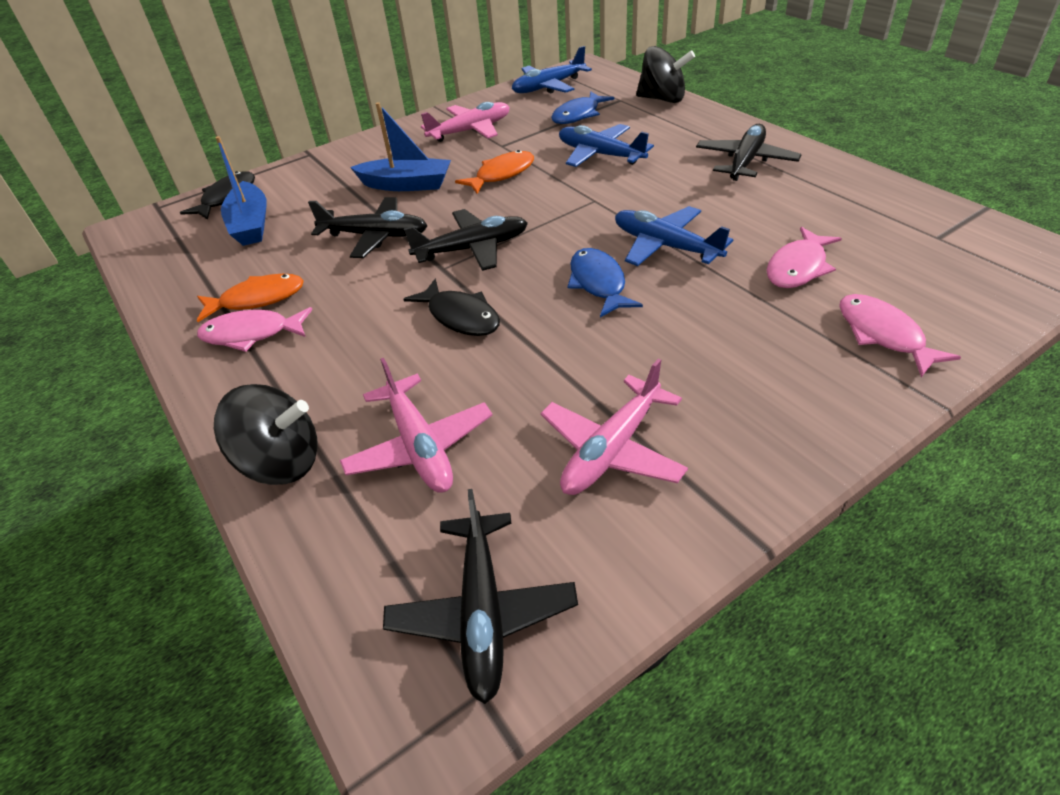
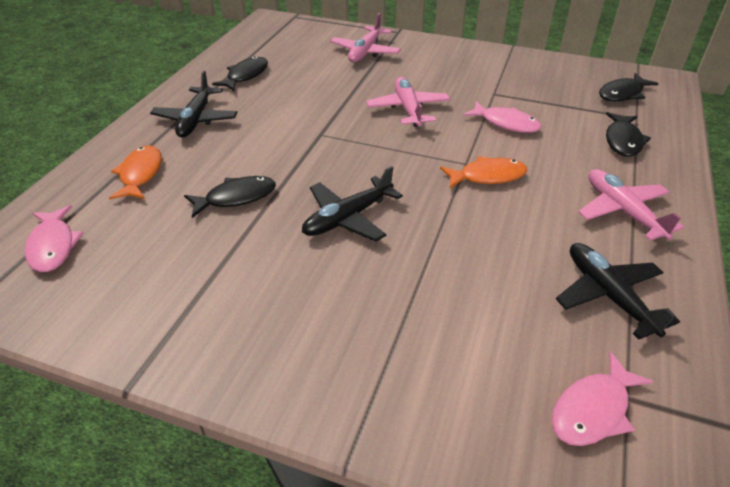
black fish: 2 -> 4
black plane: 4 -> 3
black spinning top: 2 -> 0
blue boat: 2 -> 0
blue fish: 2 -> 0
blue plane: 3 -> 0

